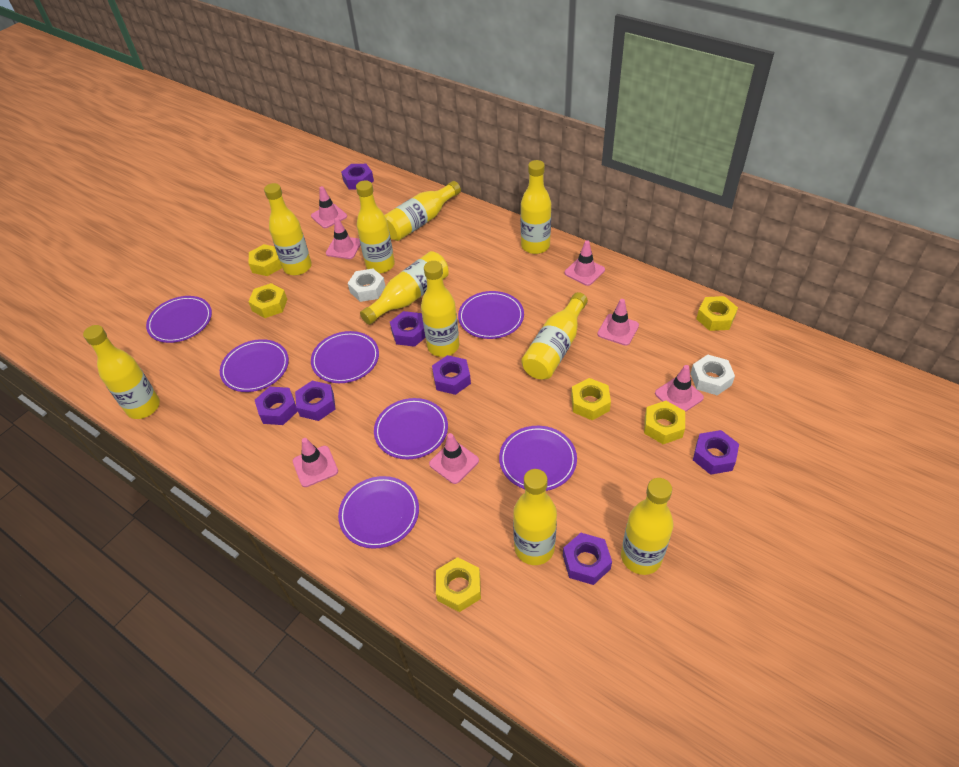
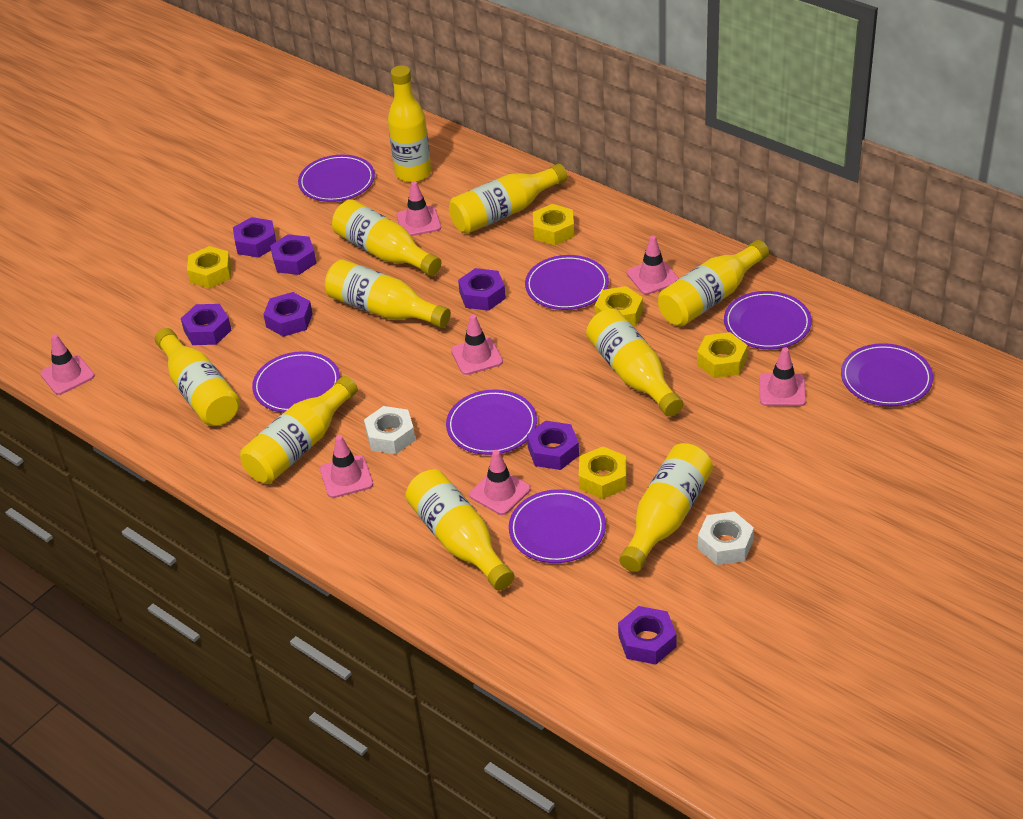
yellow nut: 6 -> 5

